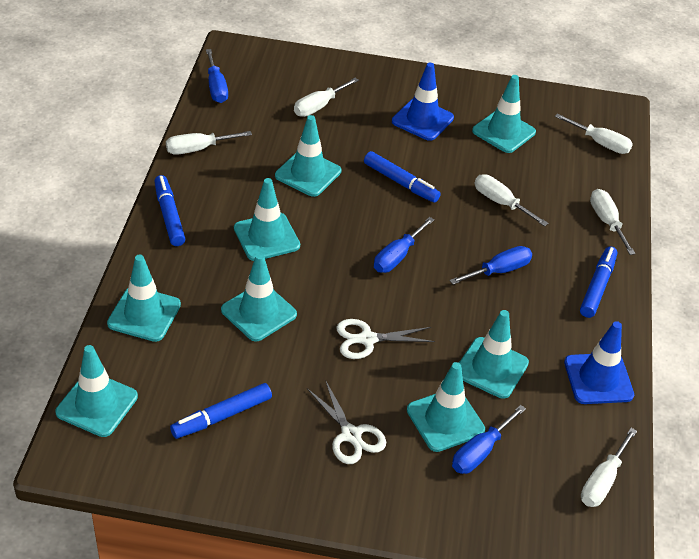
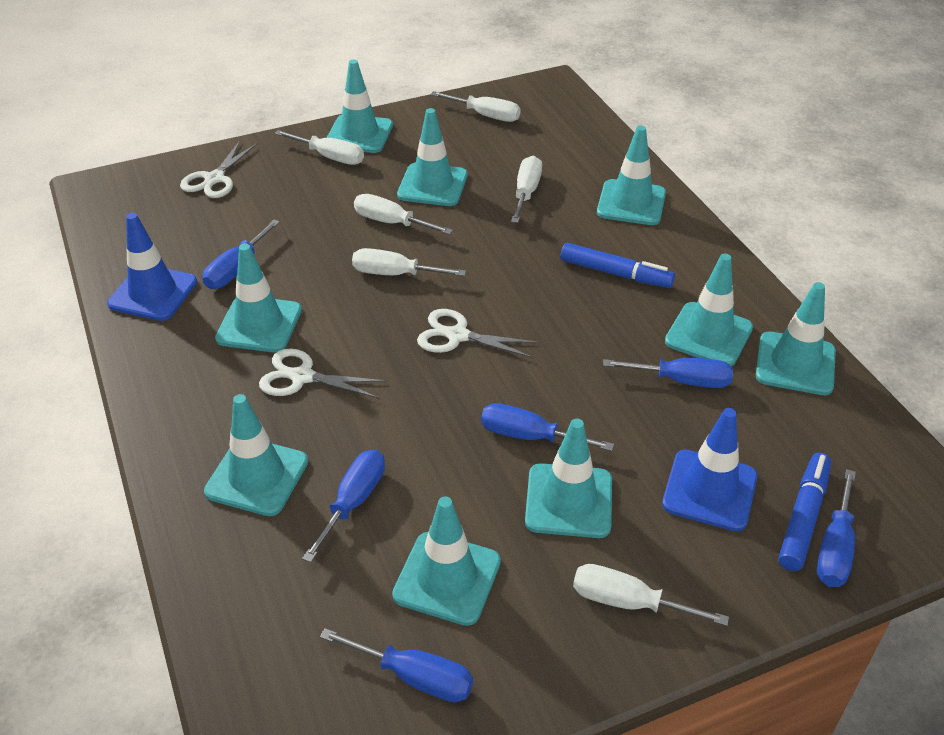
blue marker: 4 -> 2
blue screwdriver: 4 -> 6
turquoise traffic cone: 8 -> 9
white scissors: 2 -> 3

